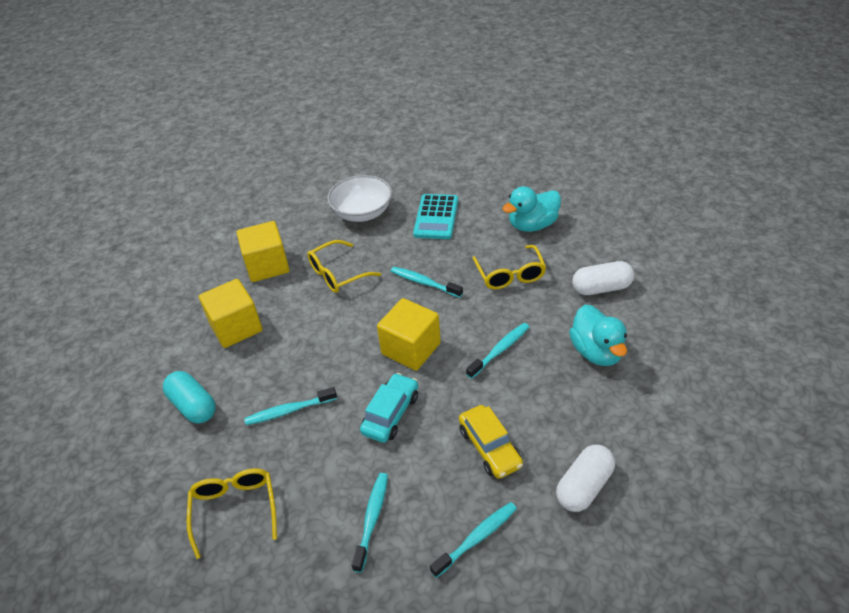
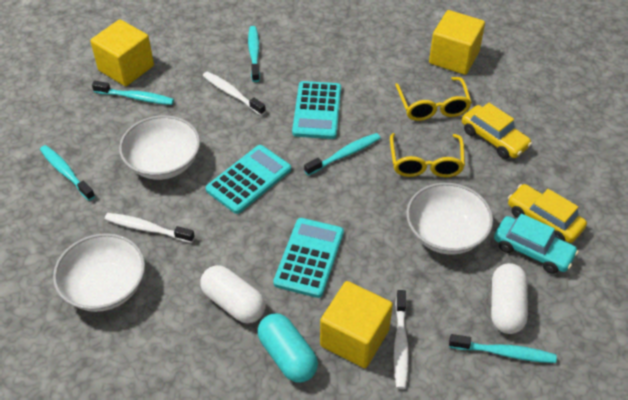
turquoise calculator: 1 -> 3
turquoise duck: 2 -> 0
white bowl: 1 -> 3
white toothbrush: 0 -> 3
yellow car: 1 -> 2
yellow glasses: 3 -> 2

